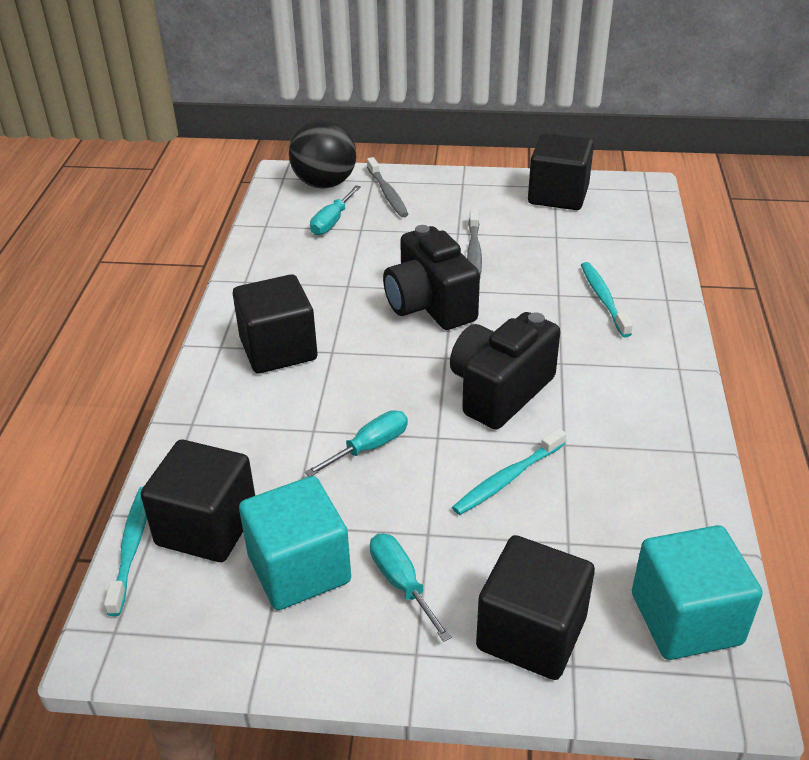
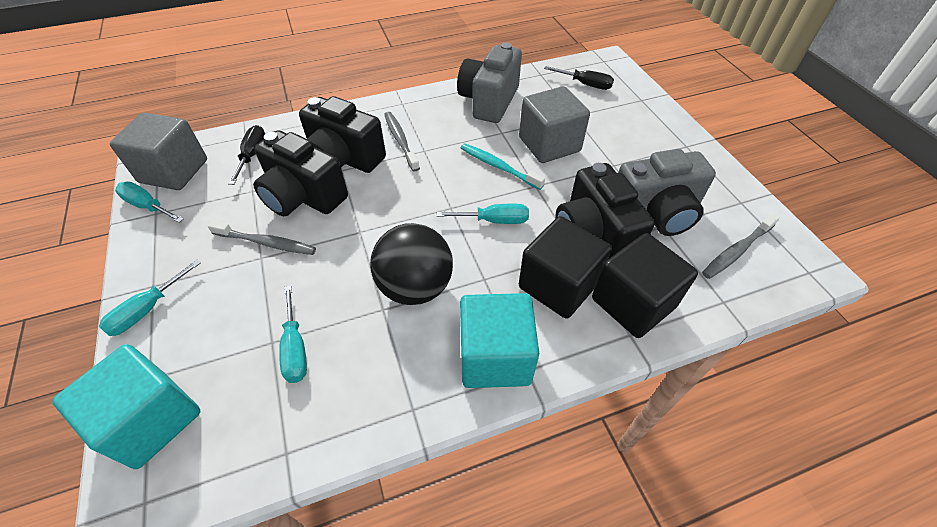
black camera: 2 -> 3
black cube: 4 -> 2
black screwdriver: 0 -> 2
grey camera: 0 -> 2
grey cube: 0 -> 2
grey toothbrush: 2 -> 3
turquoise screwdriver: 3 -> 4
turquoise toothbrush: 3 -> 1

